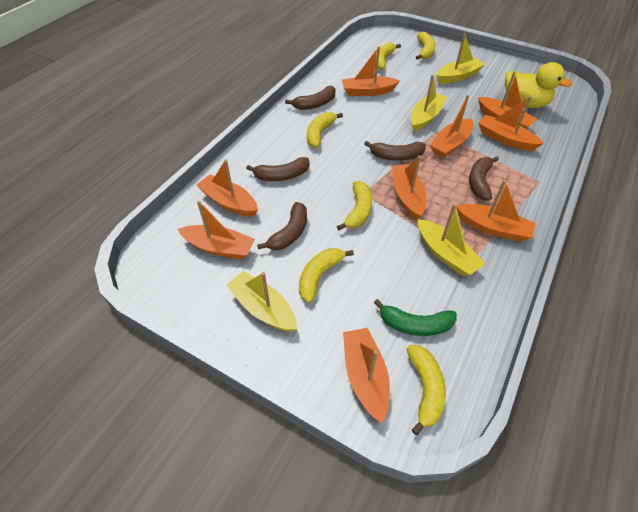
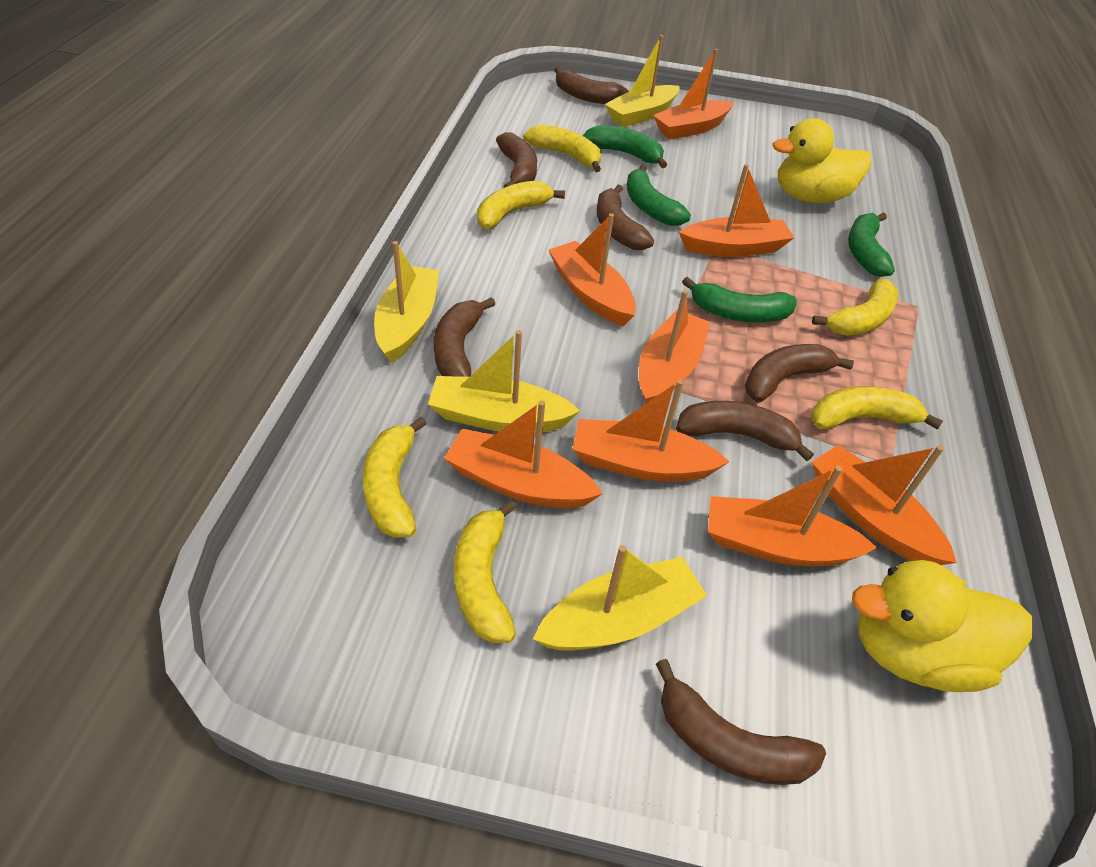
brown banana: 5 -> 7
green banana: 1 -> 4
orange boat: 9 -> 8
yellow duck: 1 -> 2

